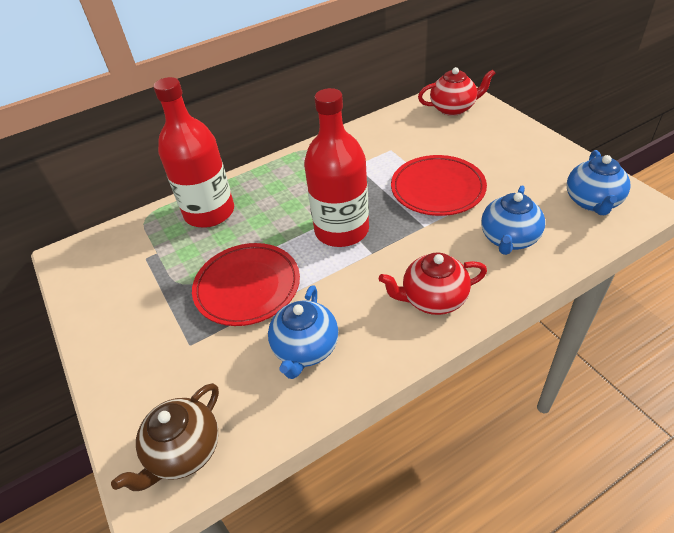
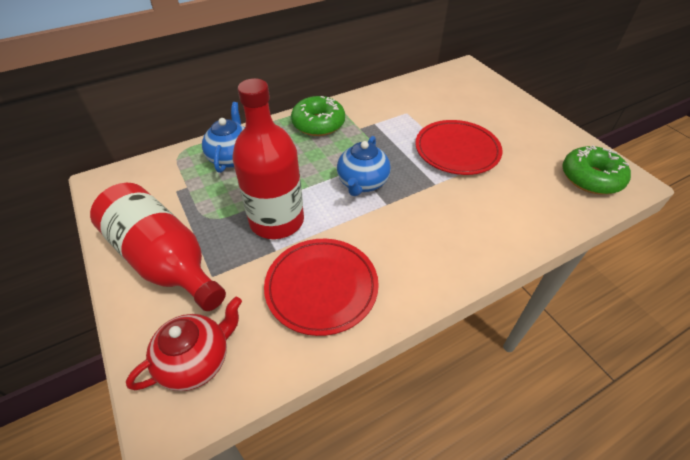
blue teapot: 3 -> 2
brown teapot: 1 -> 0
green donut: 0 -> 2
red teapot: 2 -> 1

